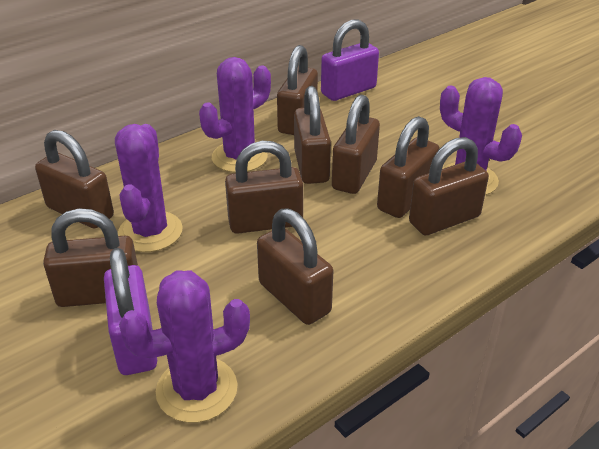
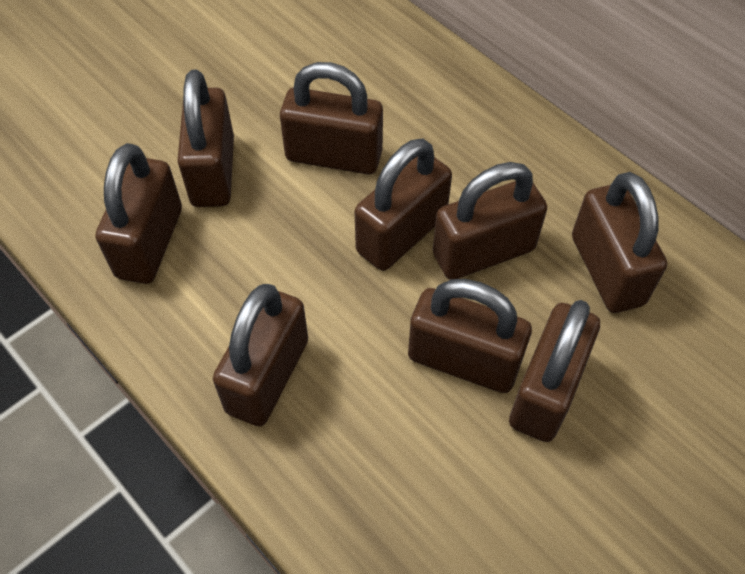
purple cactus: 4 -> 0
purple padlock: 2 -> 0

